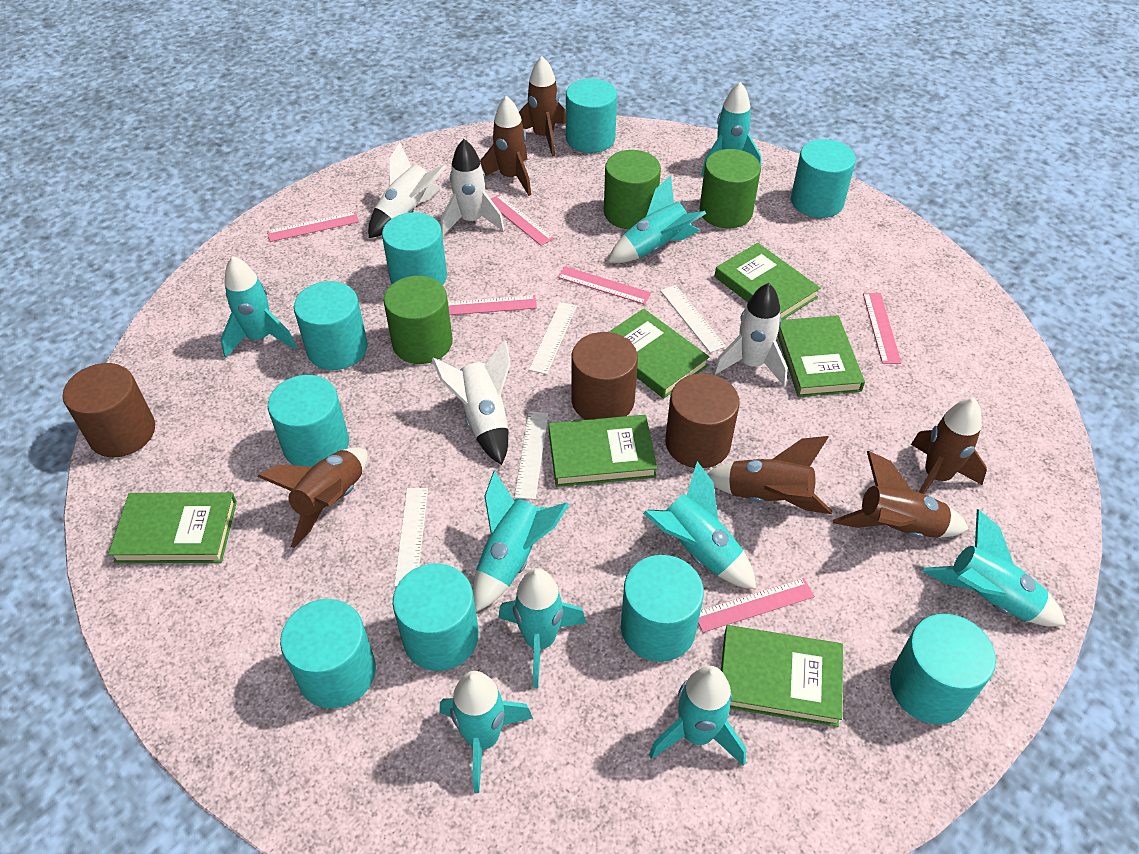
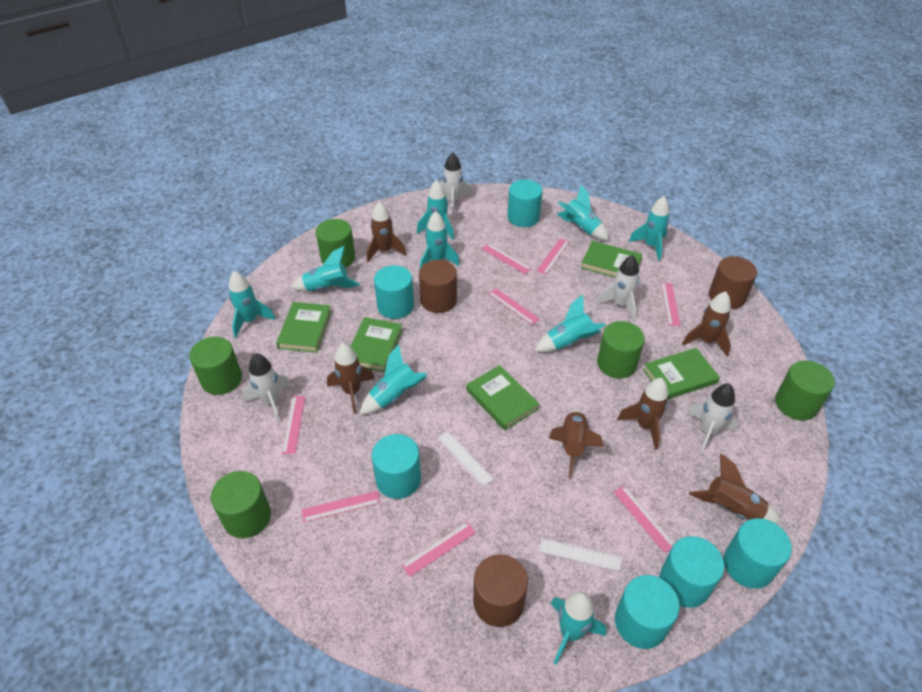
green book: 6 -> 5
green cylinder: 3 -> 5
pink ruler: 6 -> 8
turquoise cylinder: 9 -> 6
white ruler: 4 -> 2

